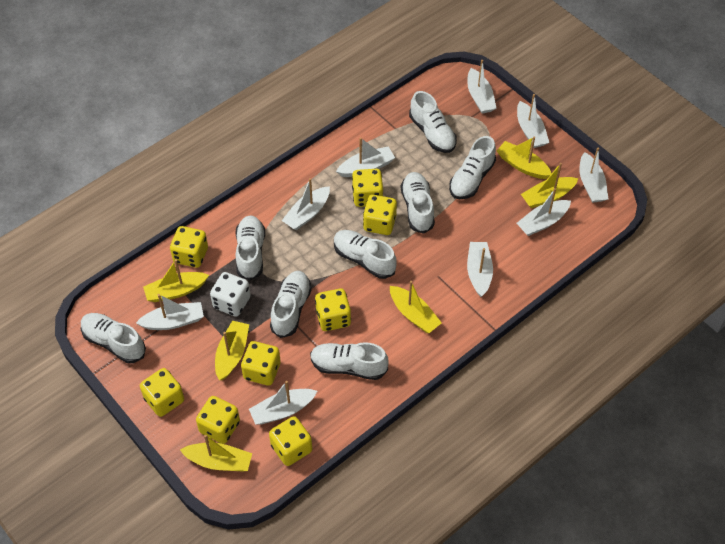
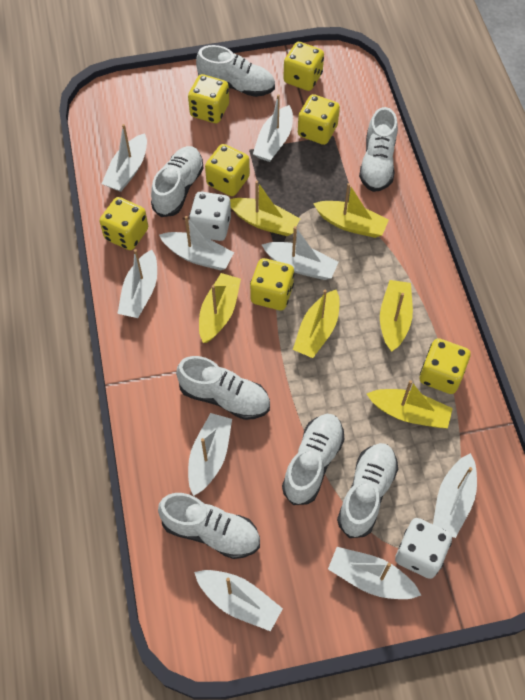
white dice: 1 -> 2
white shoe: 8 -> 7
yellow dice: 8 -> 7

